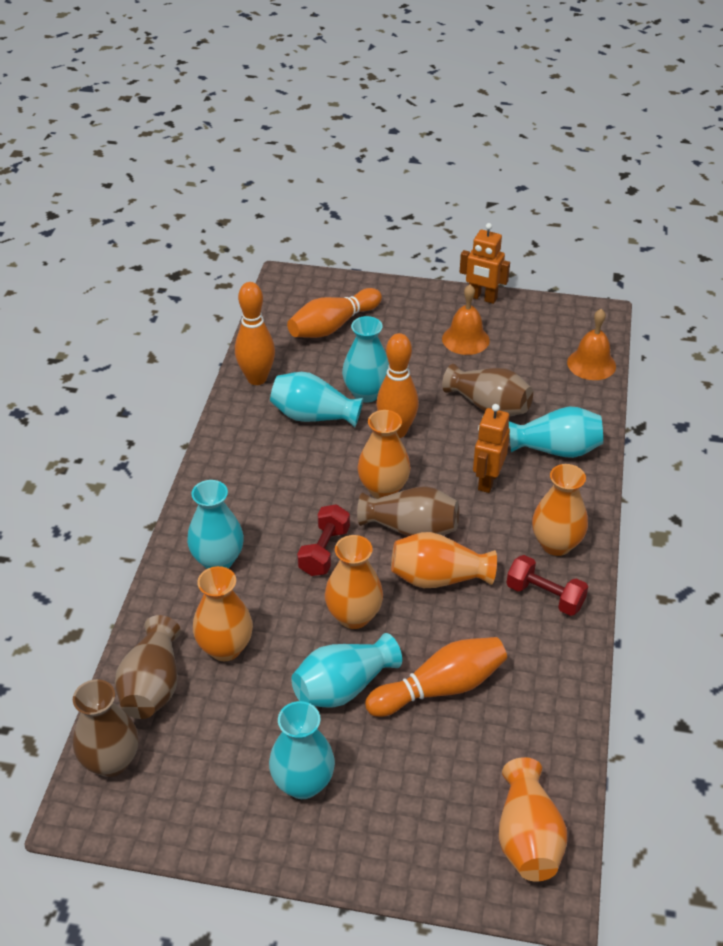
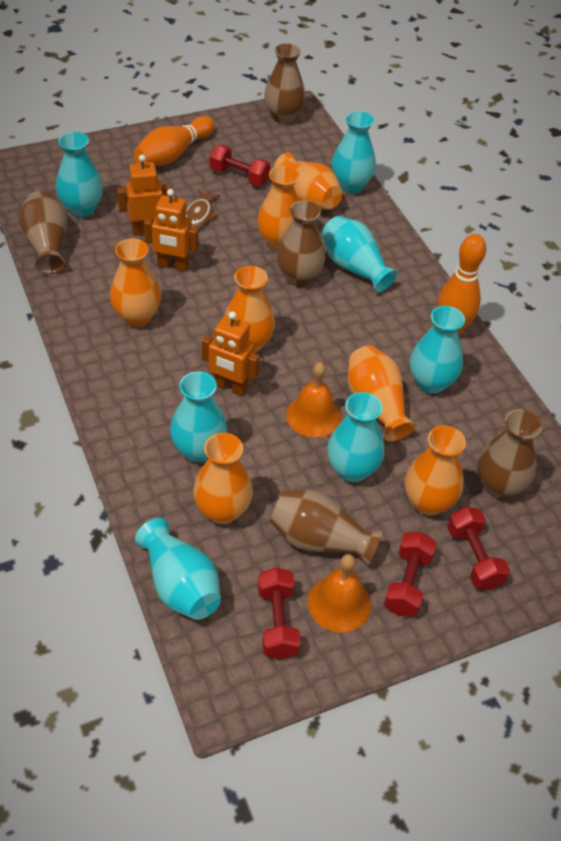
brown fish: 0 -> 1
brown vase: 4 -> 5
orange bowling pin: 4 -> 2
orange robot: 2 -> 3
orange vase: 6 -> 7
red dumbbell: 2 -> 4
turquoise vase: 6 -> 7

